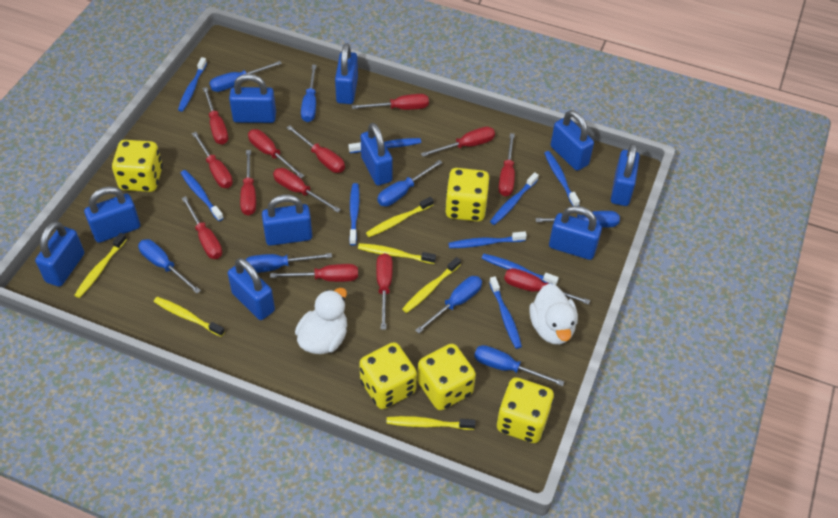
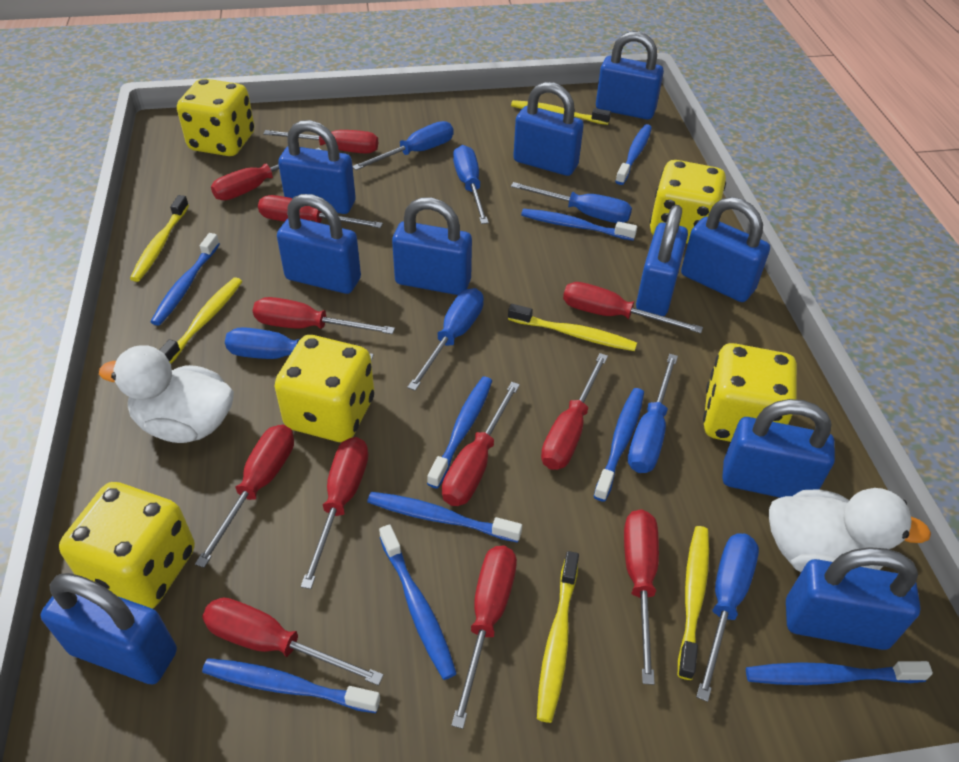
blue screwdriver: 8 -> 7
red screwdriver: 13 -> 12

